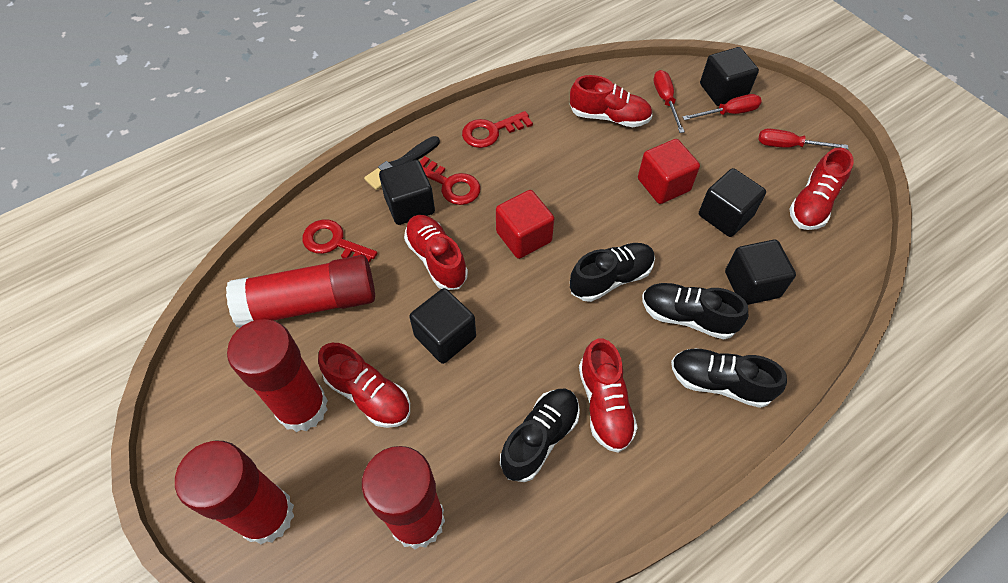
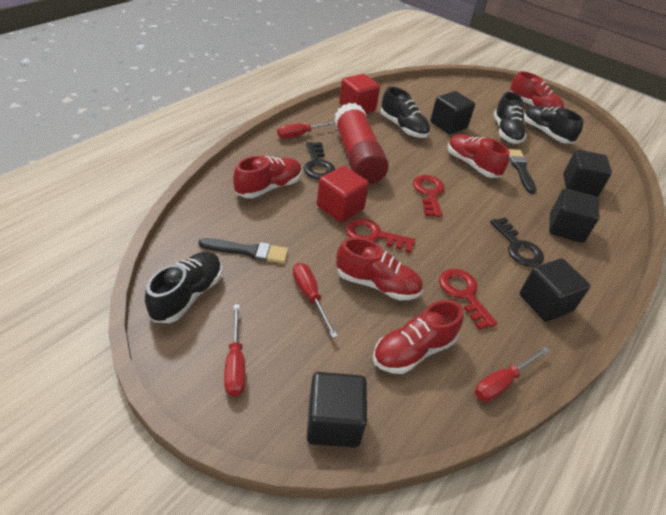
black brush: 1 -> 2
black key: 0 -> 2
red glue stick: 4 -> 1
red screwdriver: 3 -> 4

